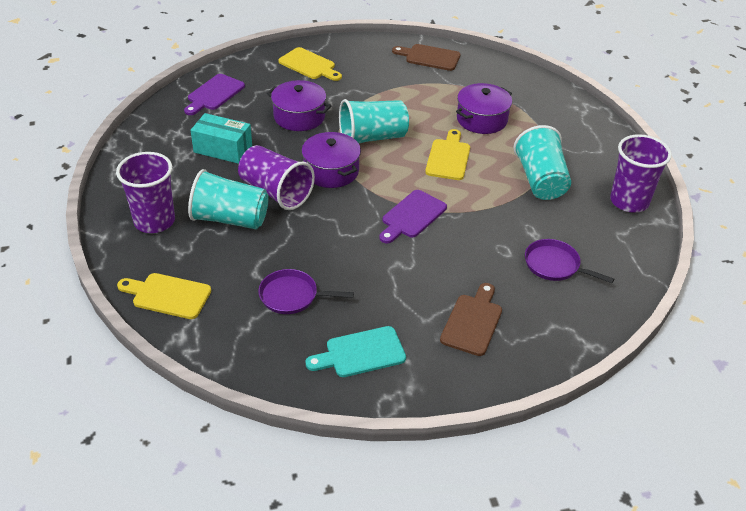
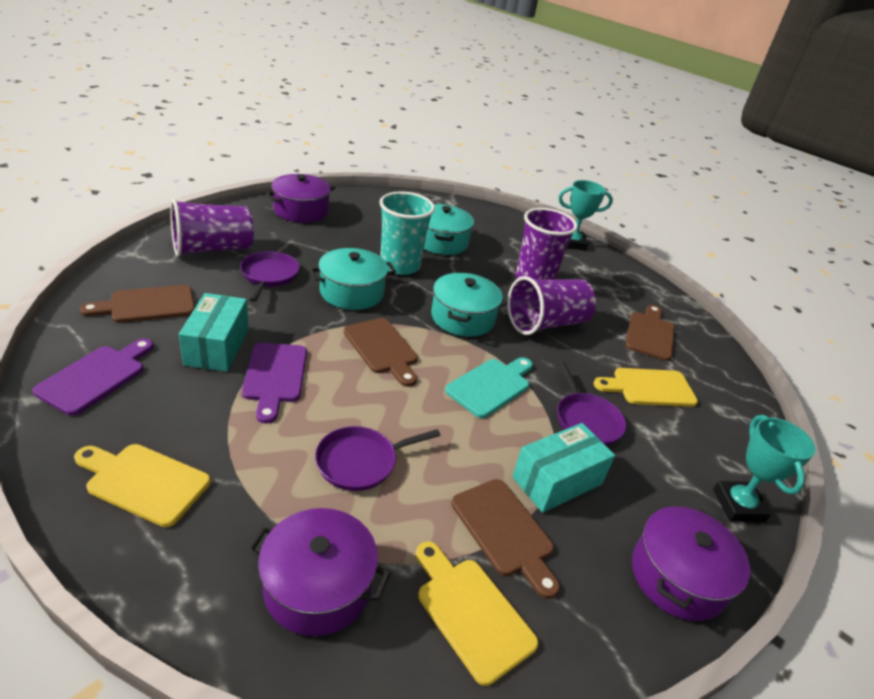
brown cutting board: 2 -> 4
purple pan: 2 -> 3
turquoise box: 1 -> 2
turquoise cup: 3 -> 1
turquoise pot: 0 -> 3
turquoise trophy: 0 -> 2

